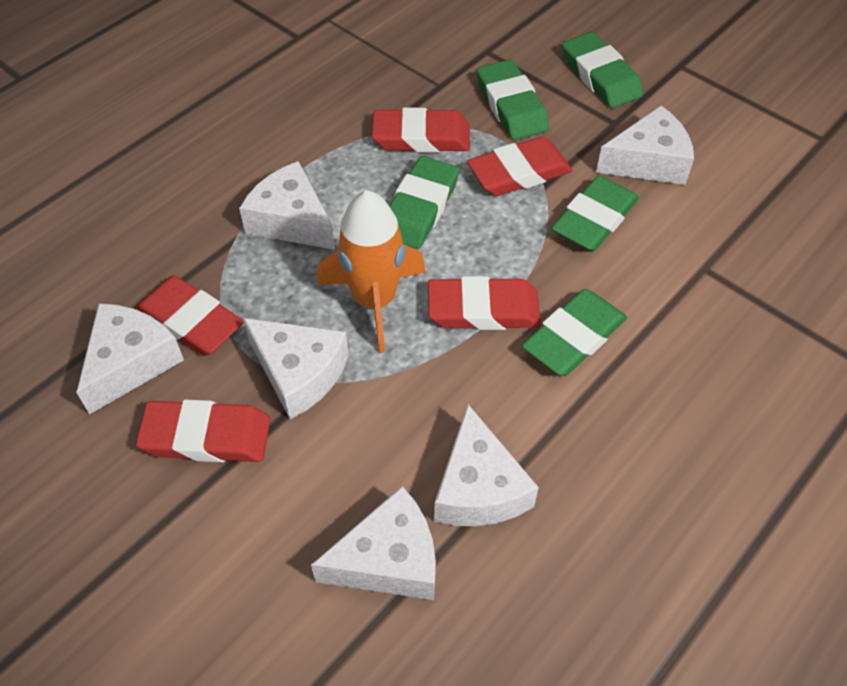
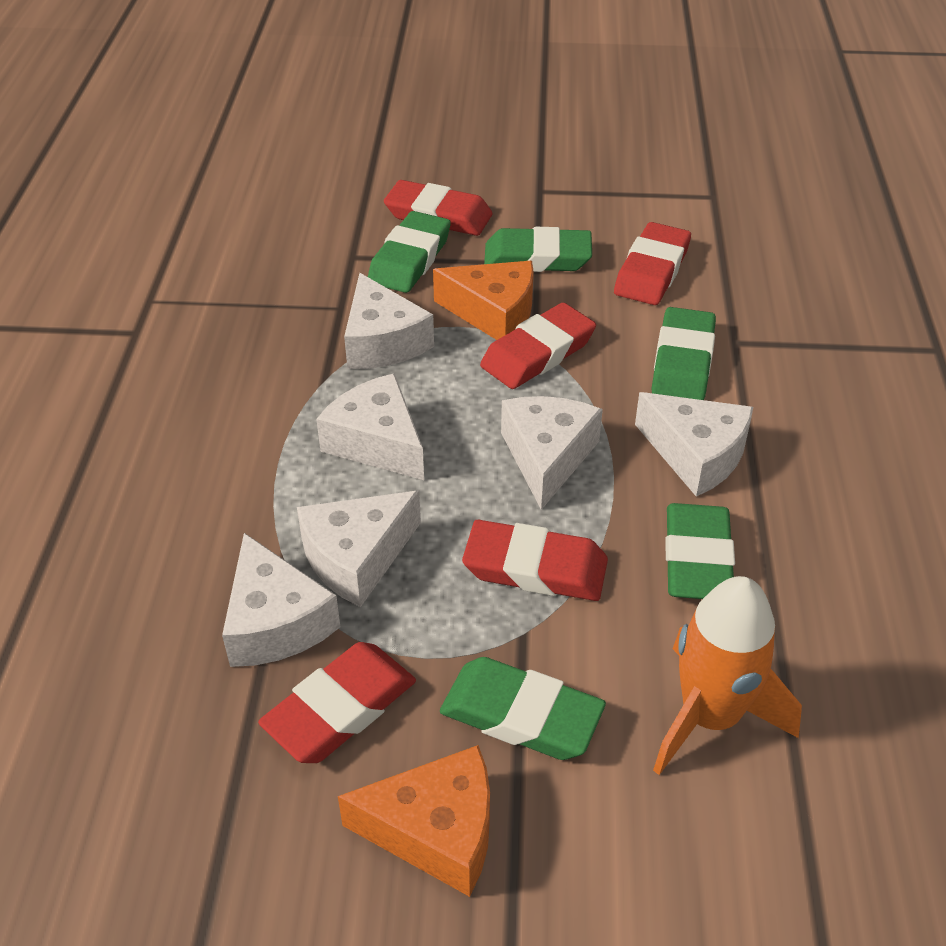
orange cheese: 0 -> 2

